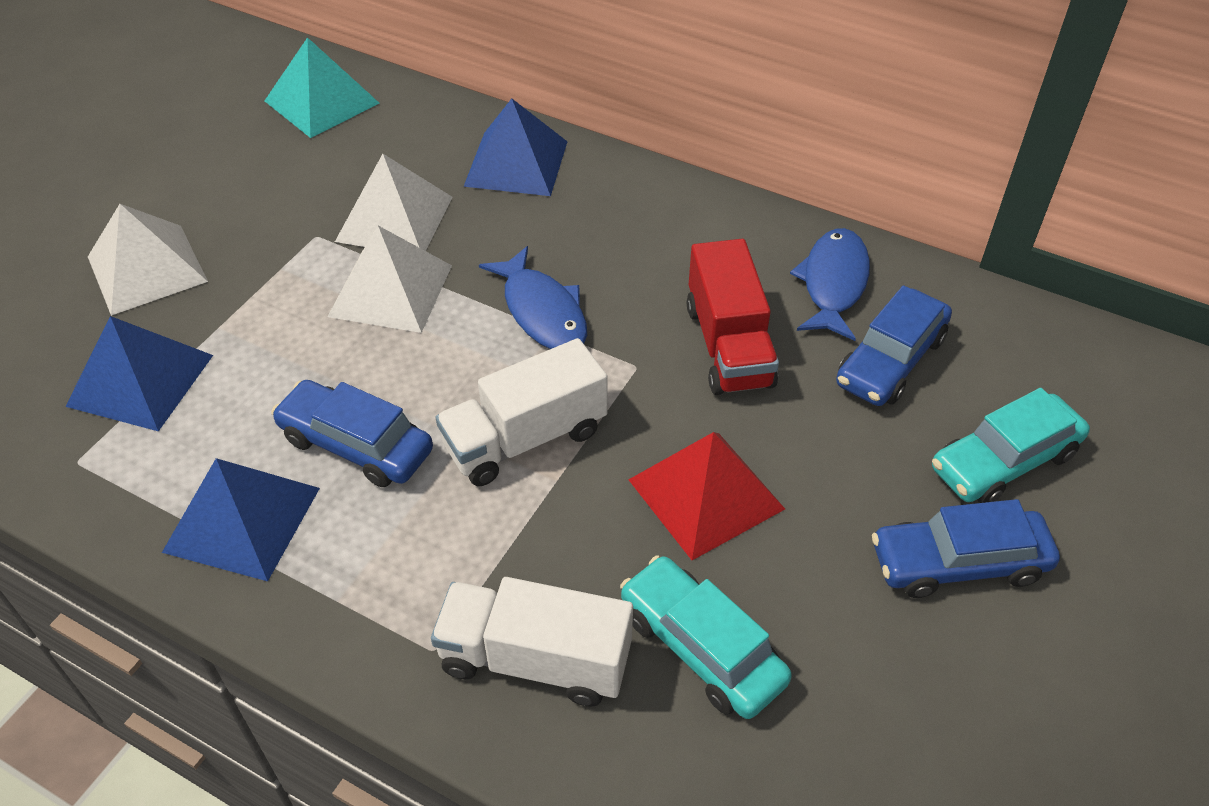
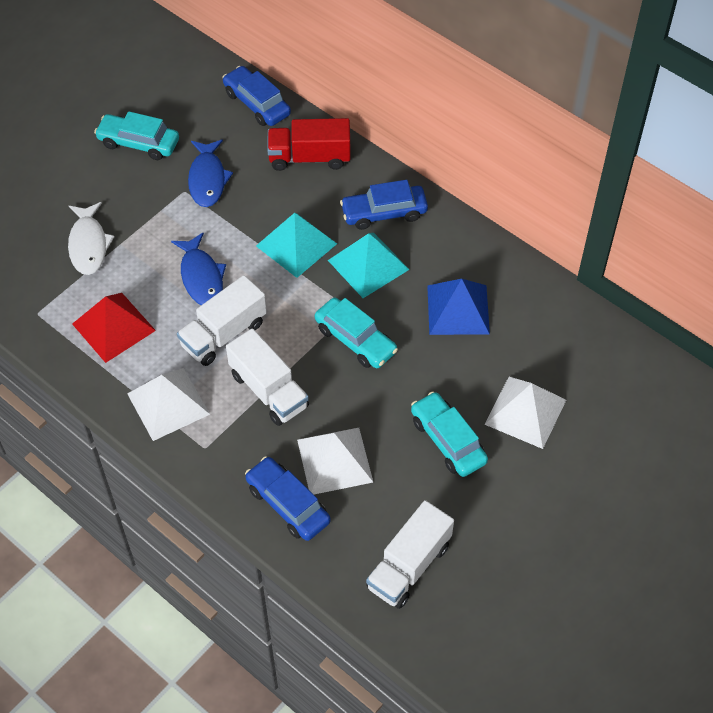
blue pyramid: 3 -> 1
turquoise car: 2 -> 3
turquoise pyramid: 1 -> 2
white fish: 0 -> 1
white truck: 2 -> 3

